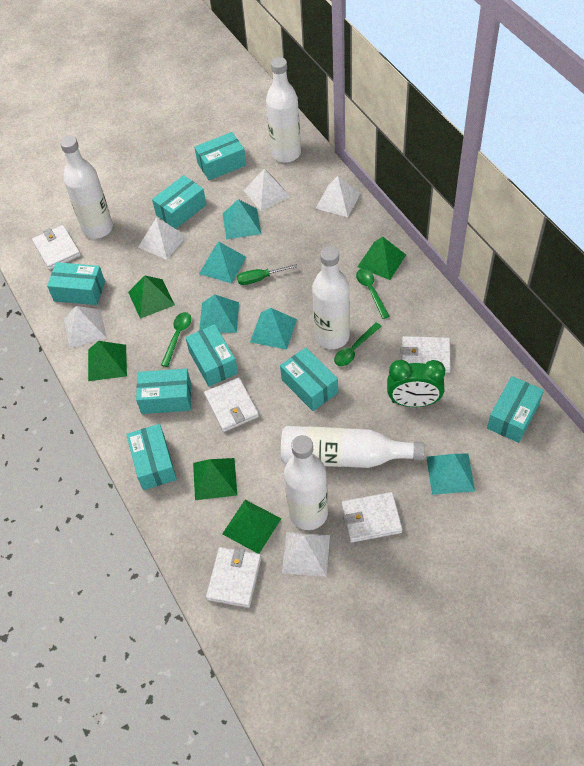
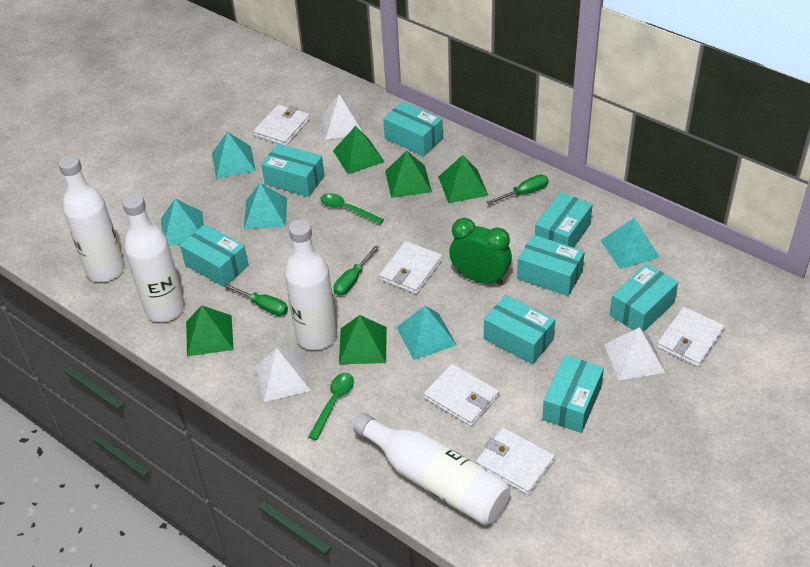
green screwdriver: 1 -> 3
green spoon: 3 -> 2
white bottle: 5 -> 4
white pyramid: 5 -> 3

